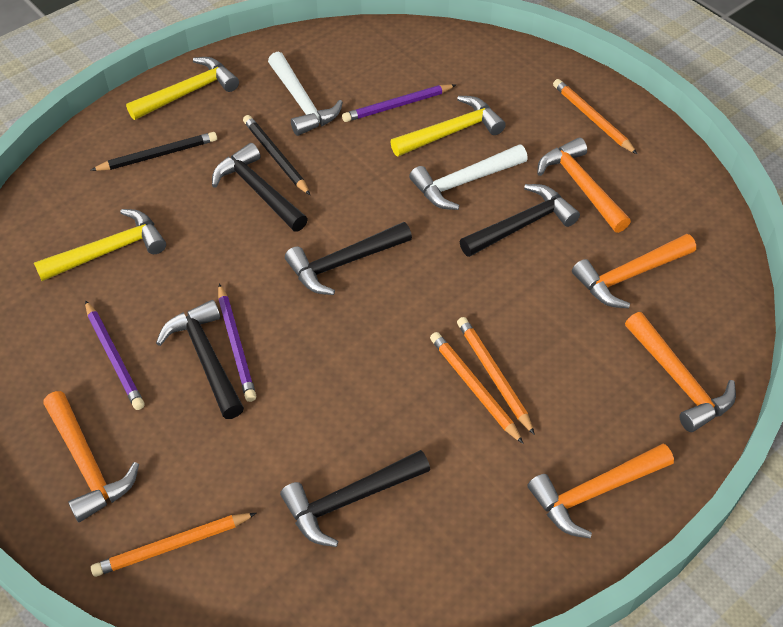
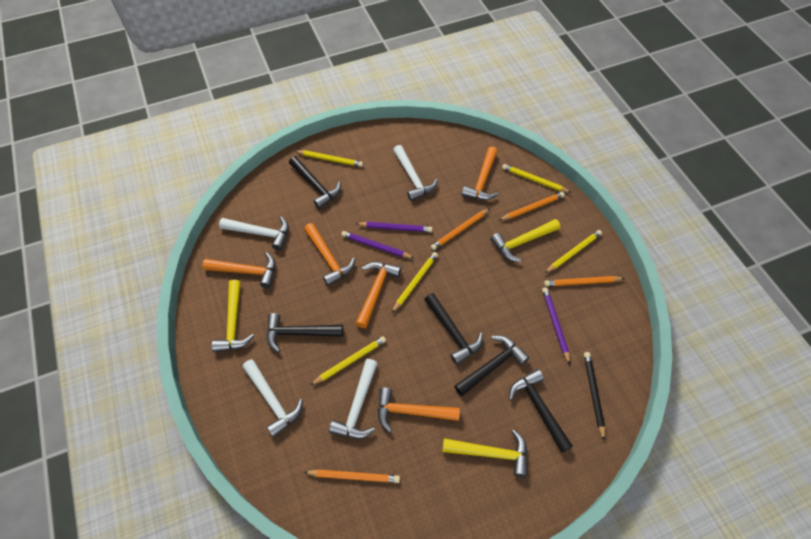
black pencil: 2 -> 1
white hammer: 2 -> 4
yellow pencil: 0 -> 5

